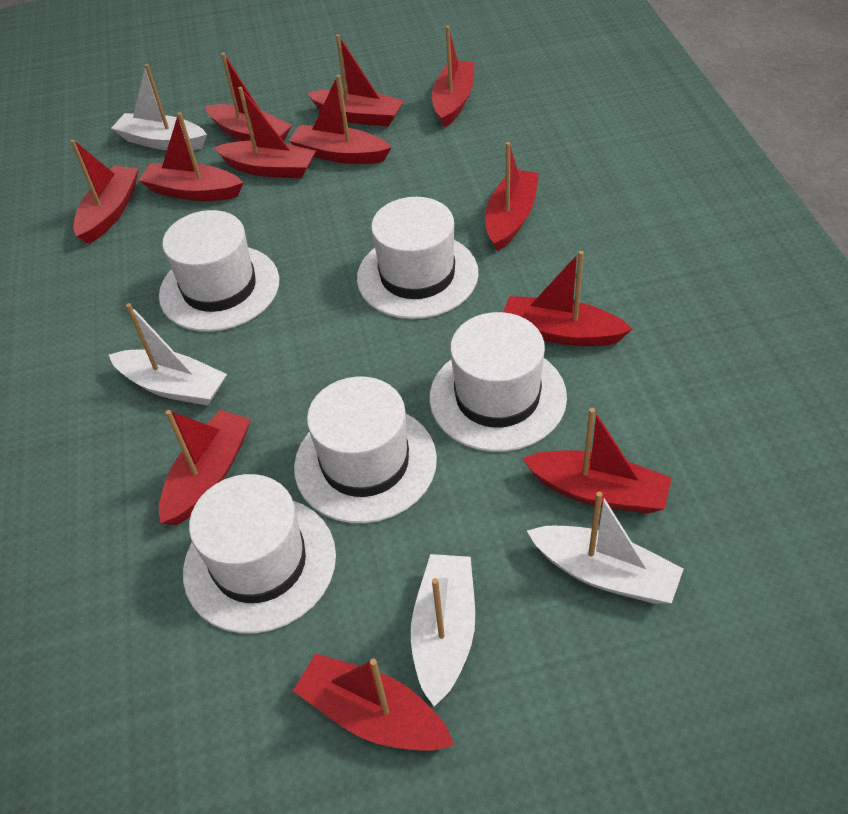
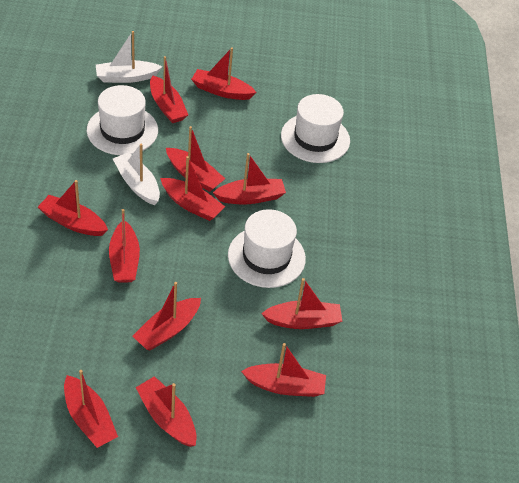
white boat: 4 -> 2
white hat: 5 -> 3

